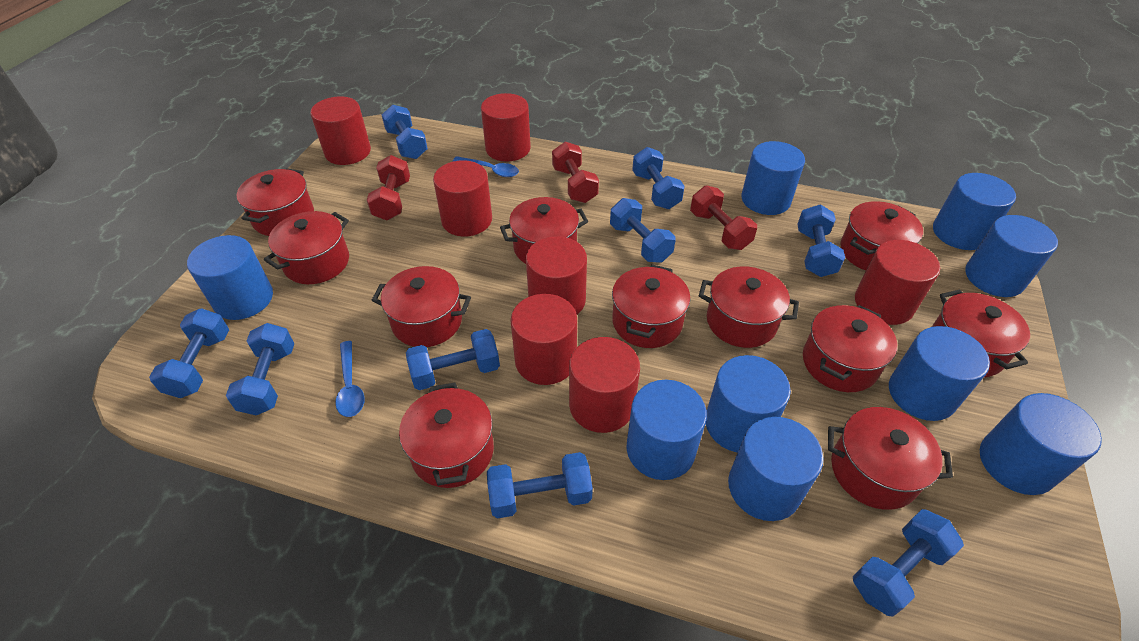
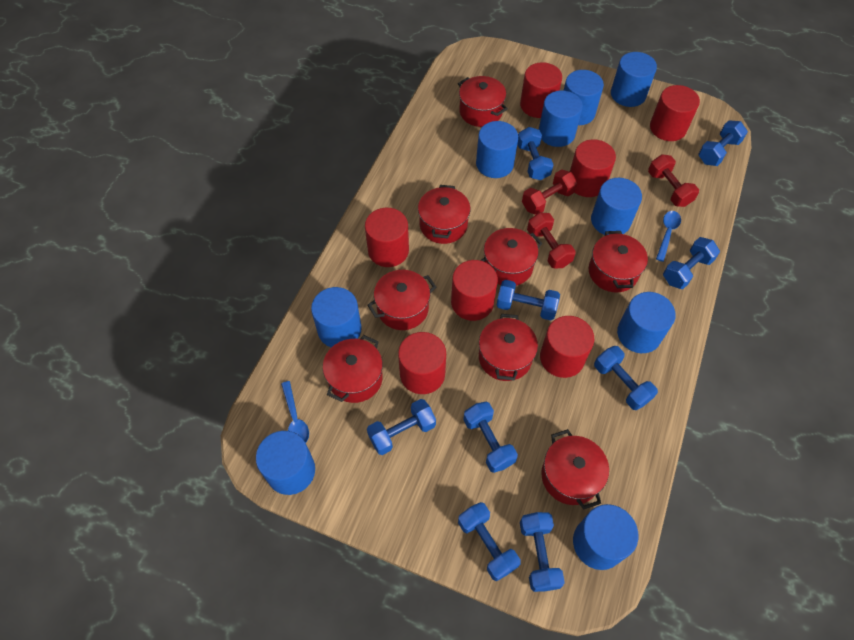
red pot: 11 -> 8

